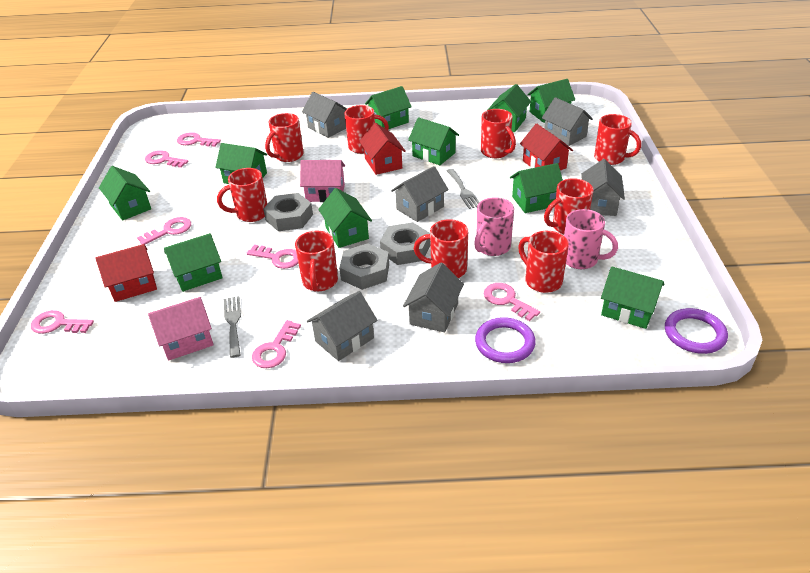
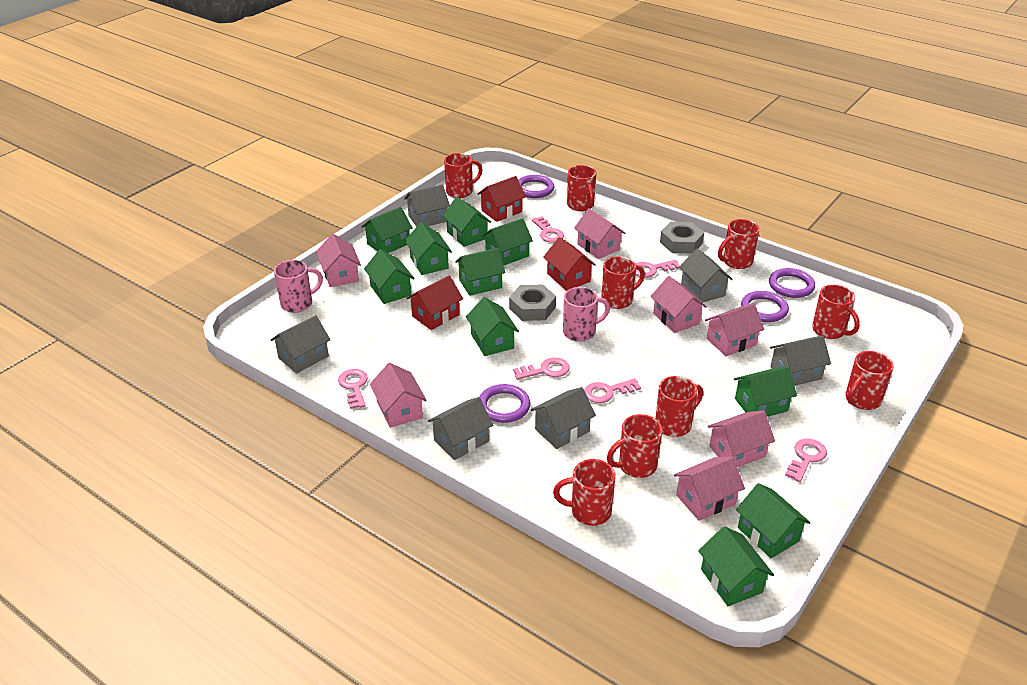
grey fork: 2 -> 0
grey nut: 3 -> 2
pink house: 2 -> 7
pink key: 7 -> 6
purple ring: 2 -> 4

